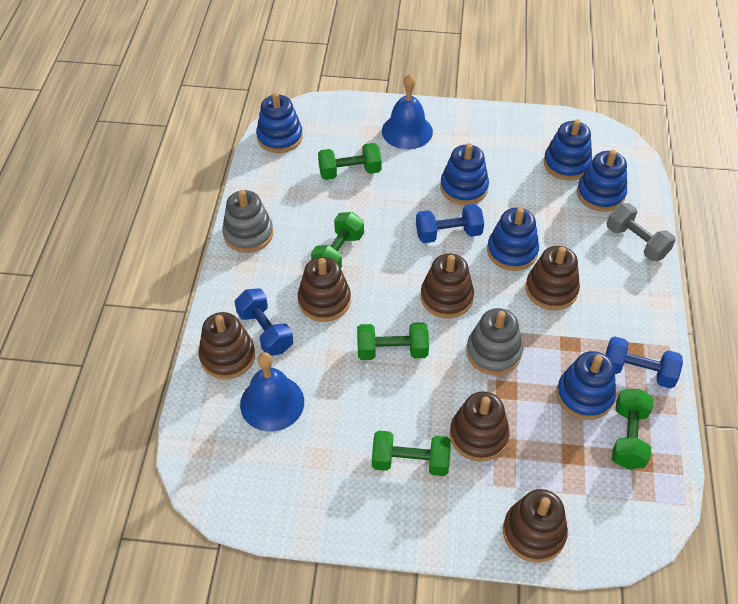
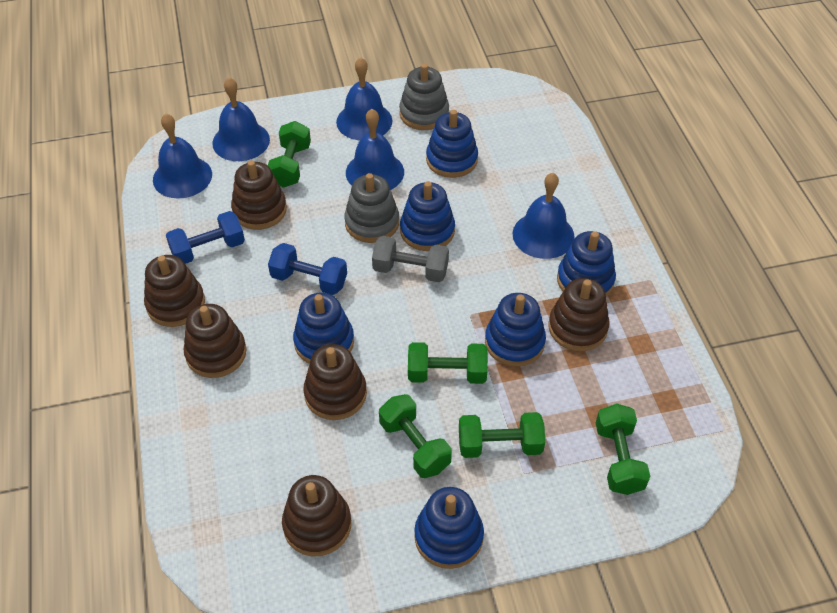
blue bell: 2 -> 5
blue dumbbell: 3 -> 2

